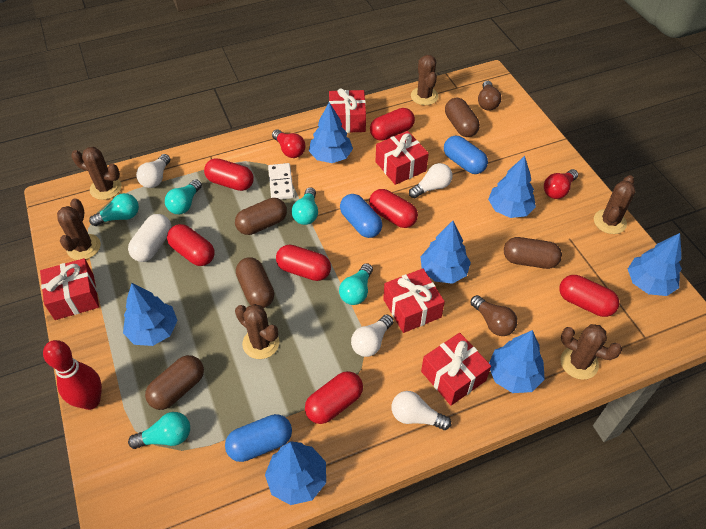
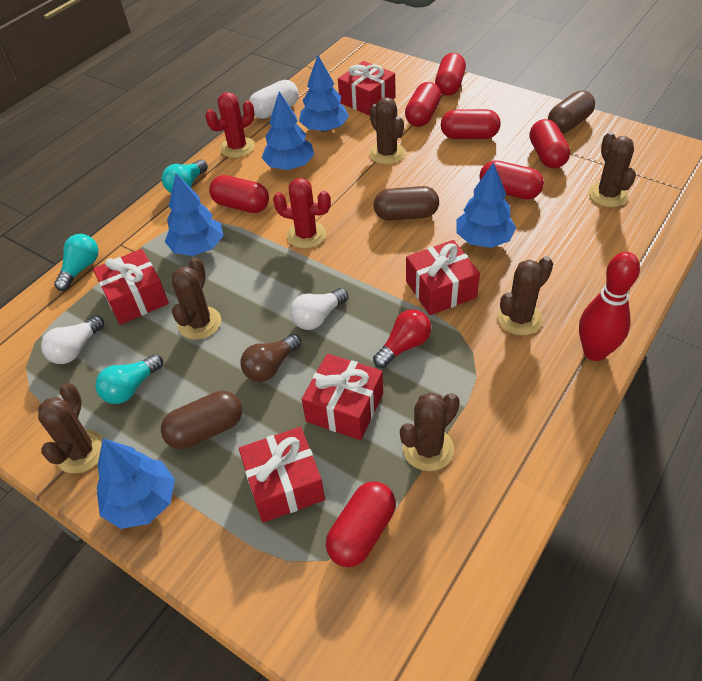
blue capsule: 3 -> 0
blue tree: 7 -> 5
brown capsule: 5 -> 3
brown light bulb: 2 -> 1
red cactus: 0 -> 2
red light bulb: 2 -> 1
turquoise light bulb: 5 -> 3
white domino: 1 -> 0
white light bulb: 4 -> 2

